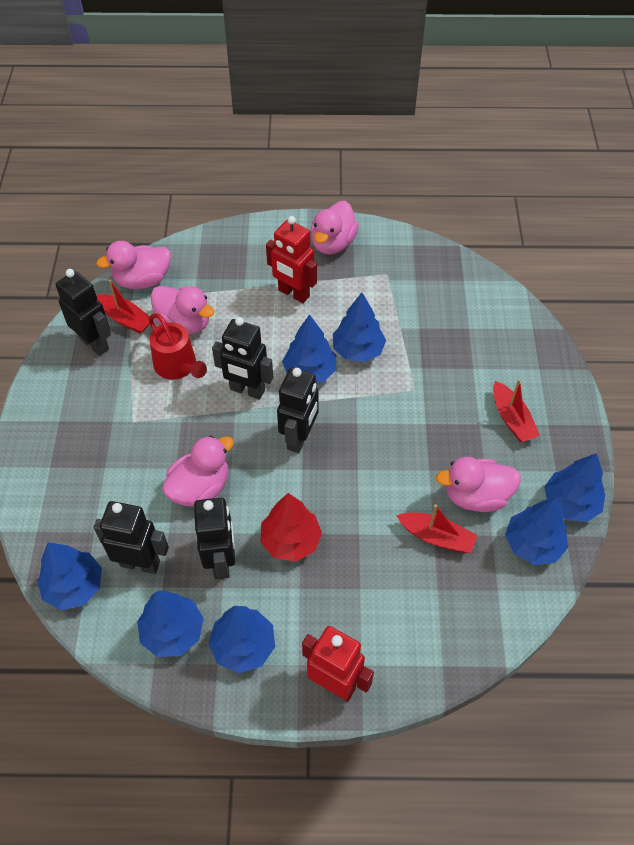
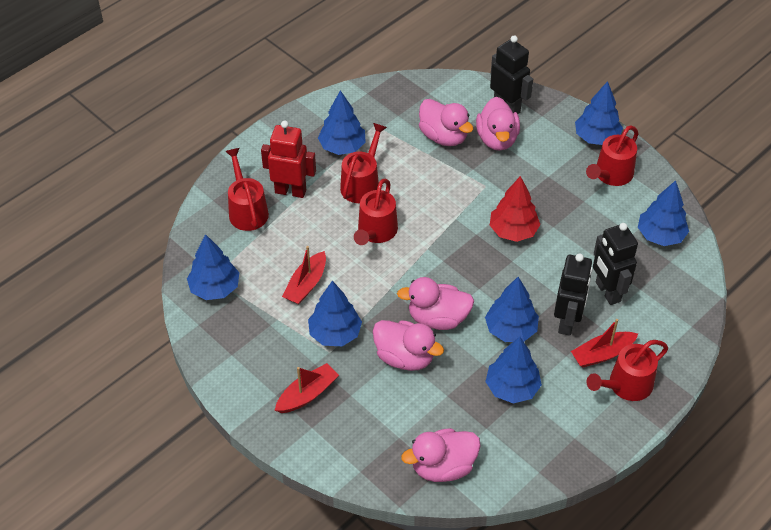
black robot: 5 -> 3
red robot: 2 -> 1
red watering can: 1 -> 5

